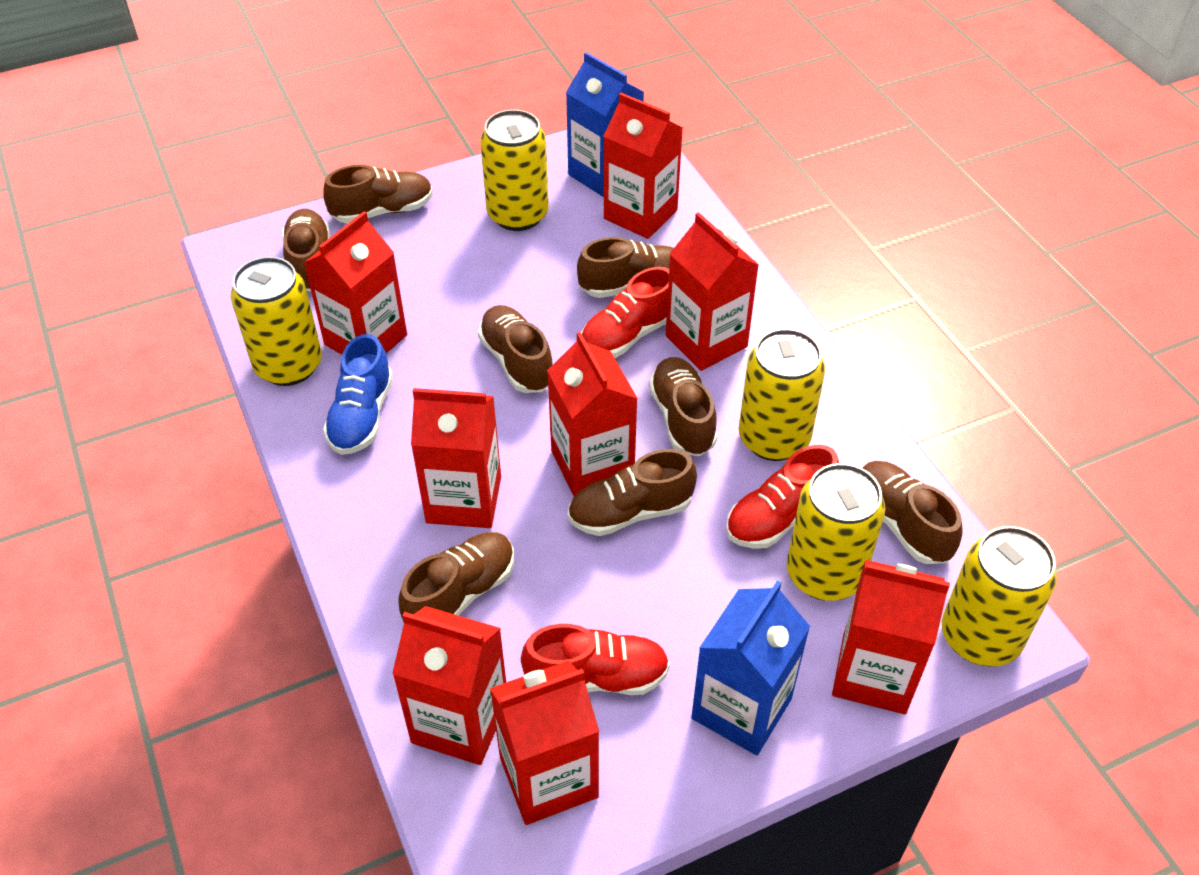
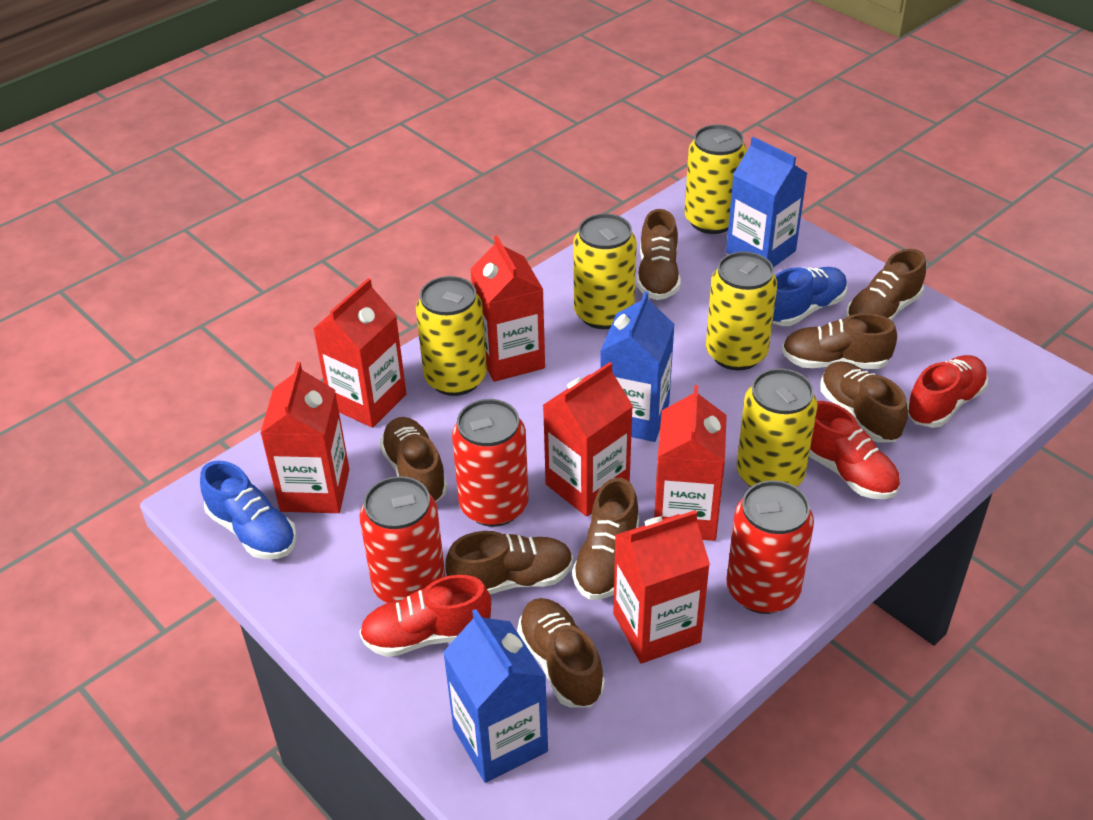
blue carton: 2 -> 3
blue shoe: 1 -> 2
red can: 0 -> 3
red carton: 8 -> 6

